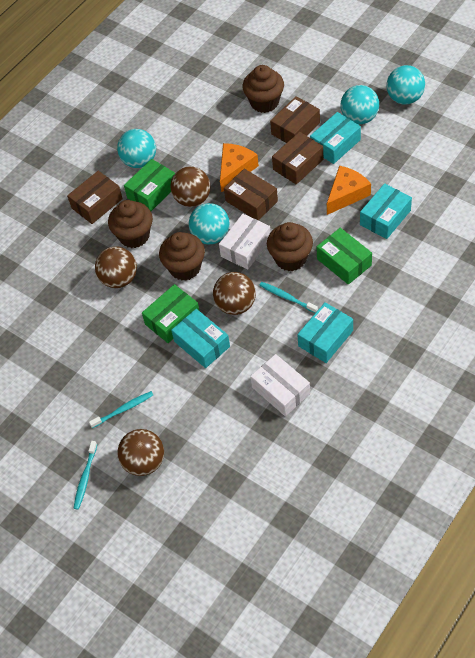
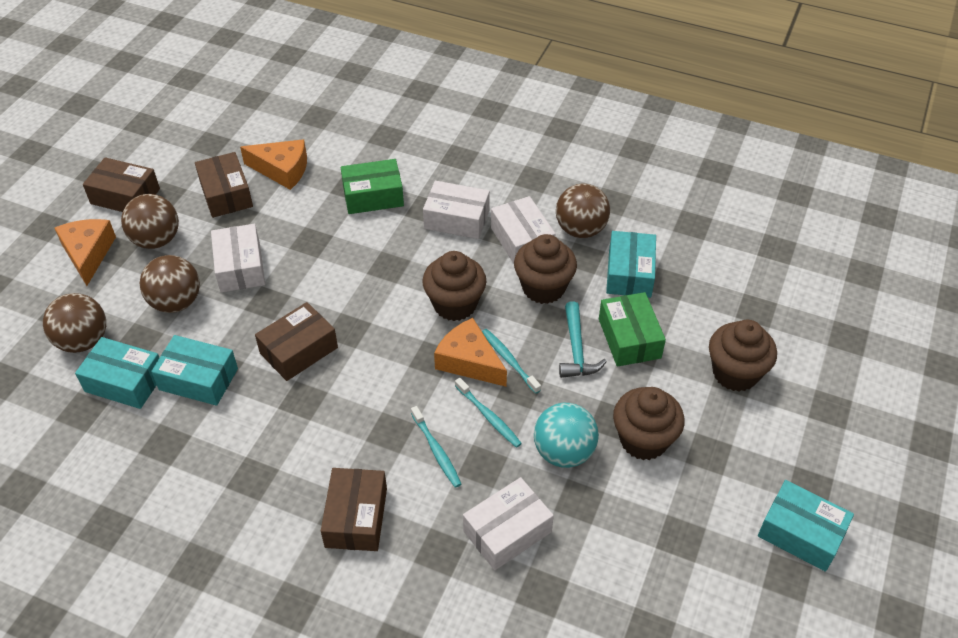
green box: 3 -> 2
orange cheese: 2 -> 3
turquoise ball: 4 -> 1
turquoise hammer: 0 -> 1
white box: 2 -> 4

